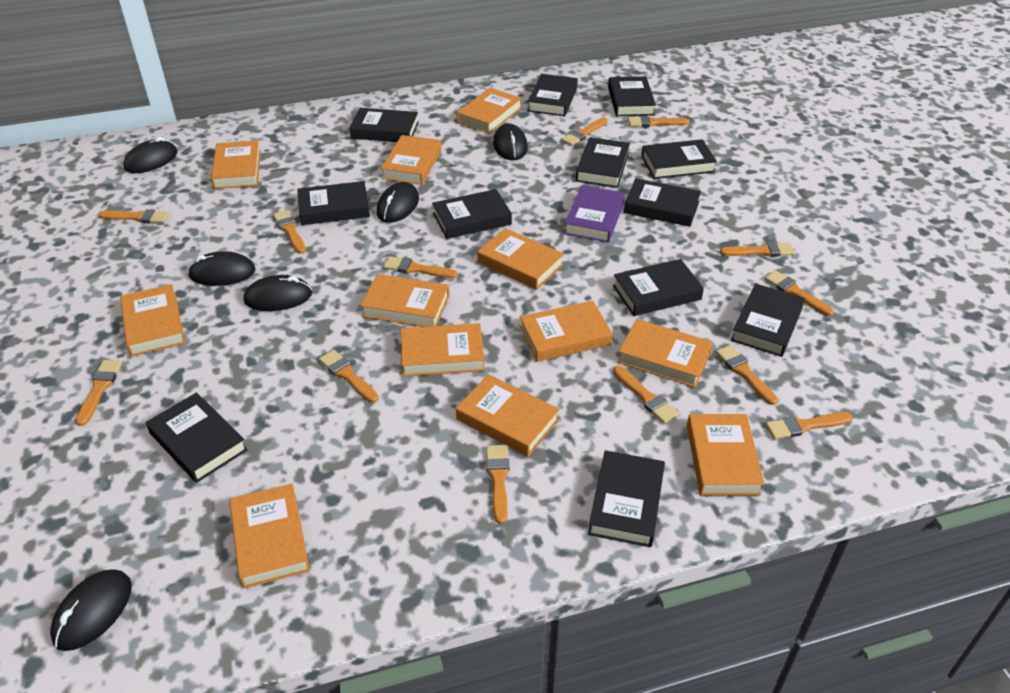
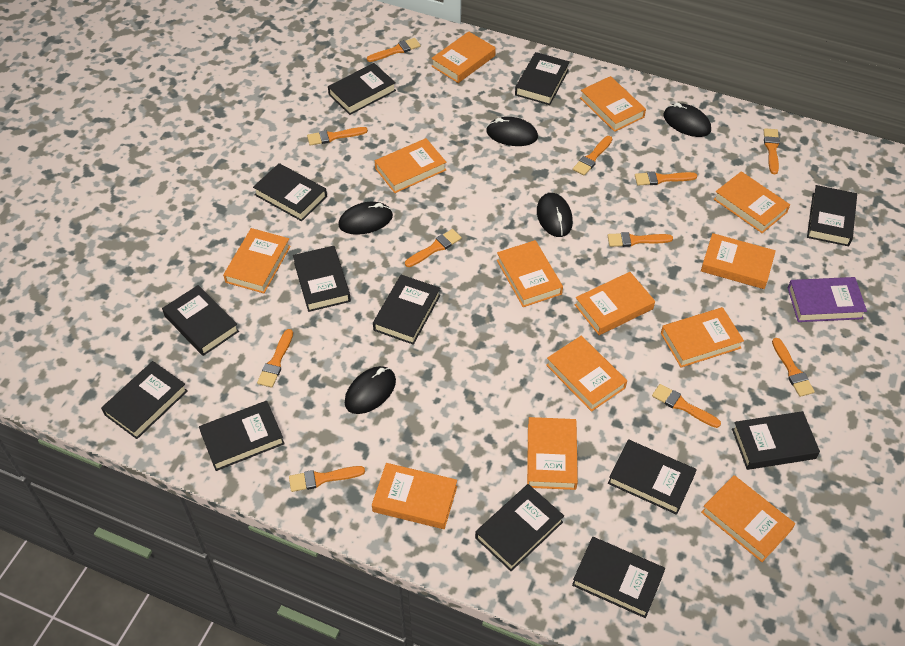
black book: 12 -> 13
black mouse: 6 -> 5
orange book: 12 -> 13
orange brush: 13 -> 11

